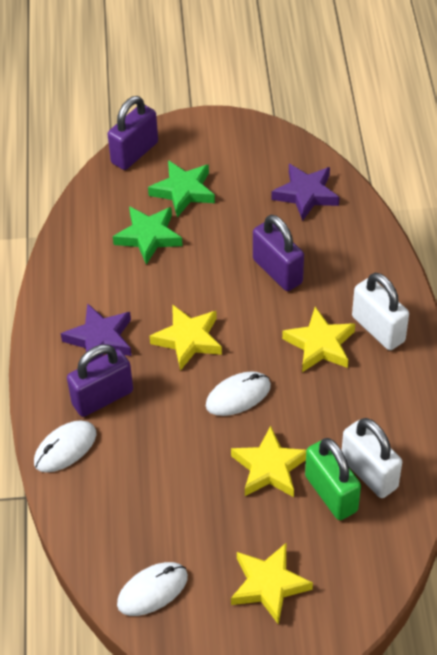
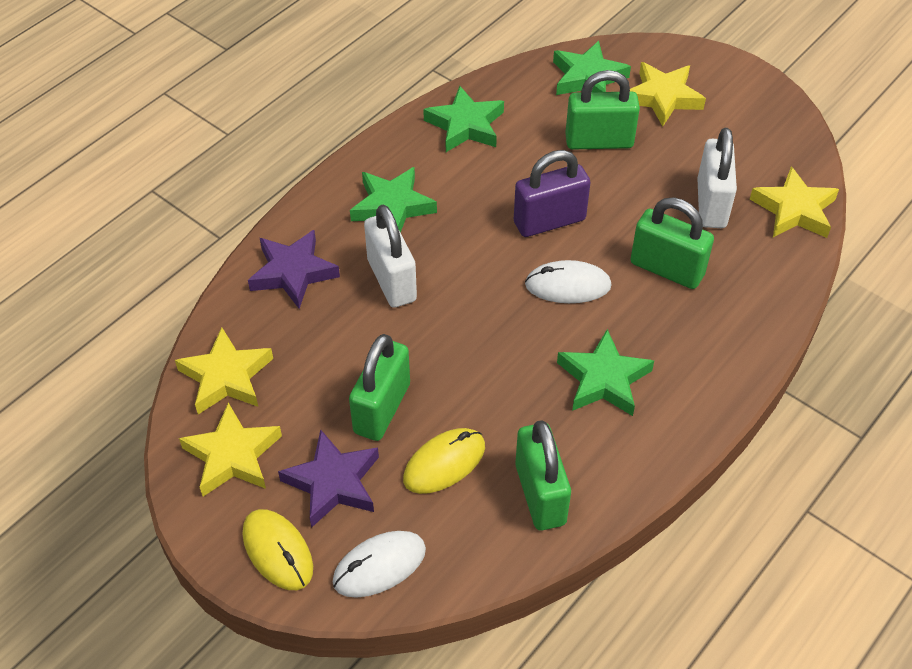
green padlock: 1 -> 4
green star: 2 -> 4
purple padlock: 3 -> 1
white mouse: 3 -> 2
yellow mouse: 0 -> 2

